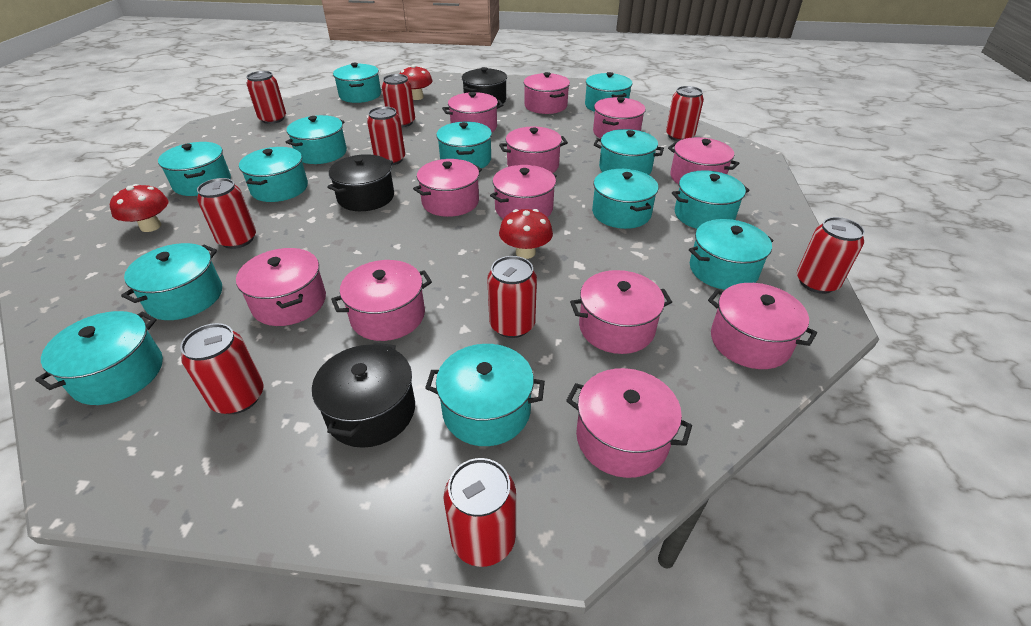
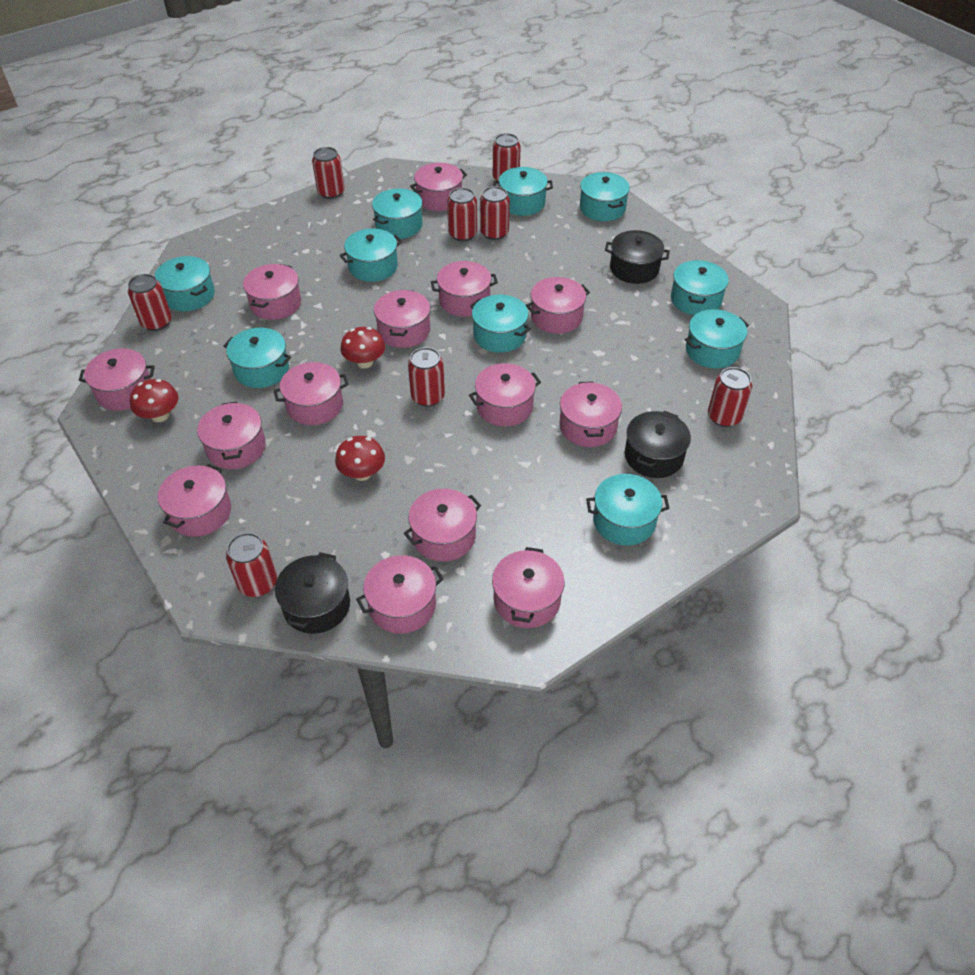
pink pot: 12 -> 14
red can: 9 -> 8
turquoise pot: 13 -> 10

